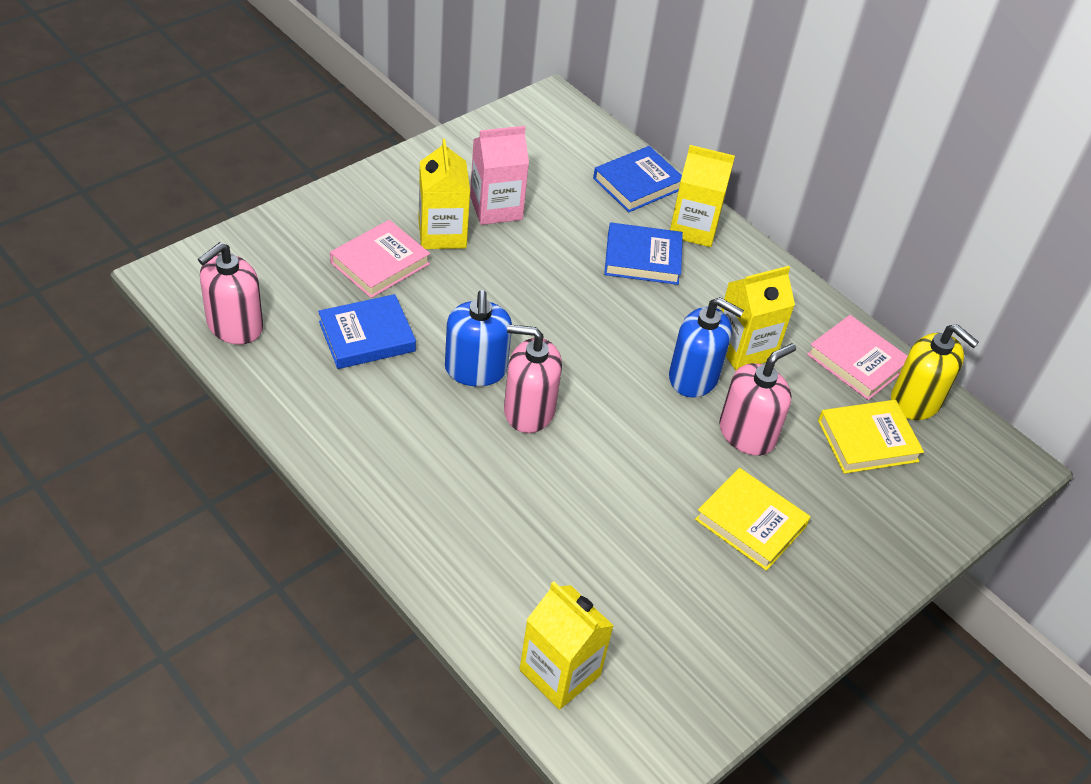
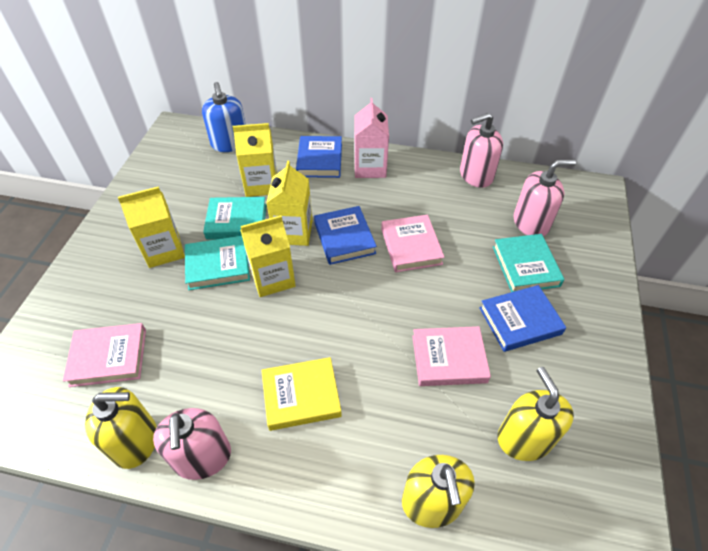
blue soap dispenser: 2 -> 1
pink book: 2 -> 3
turquoise book: 0 -> 3
yellow book: 2 -> 1
yellow soap dispenser: 1 -> 3

